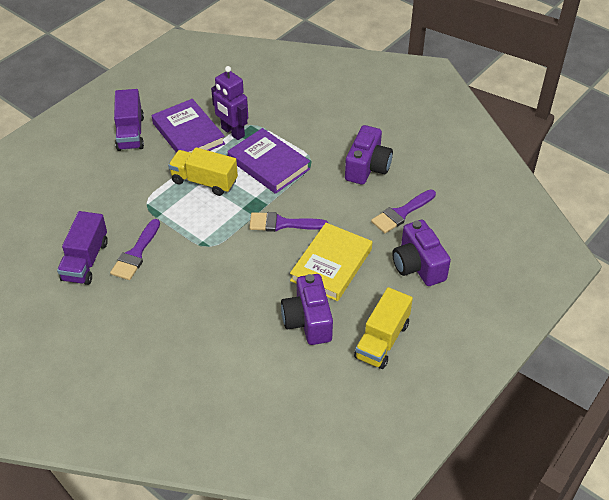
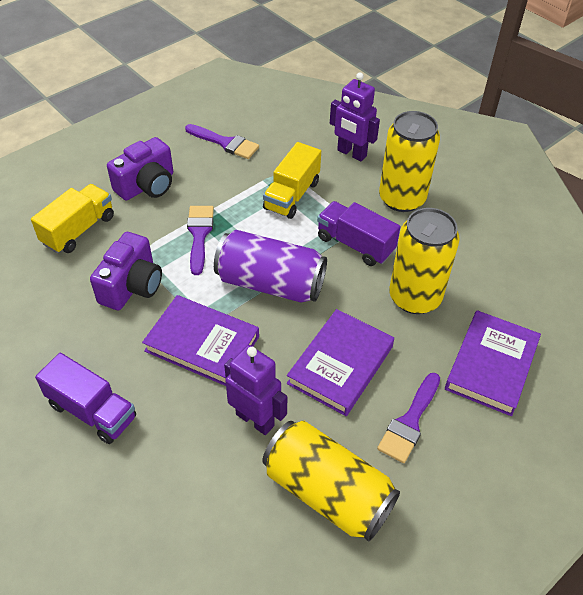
purple book: 2 -> 3
purple camera: 3 -> 2
purple can: 0 -> 1
purple robot: 1 -> 2
yellow book: 1 -> 0
yellow can: 0 -> 3

